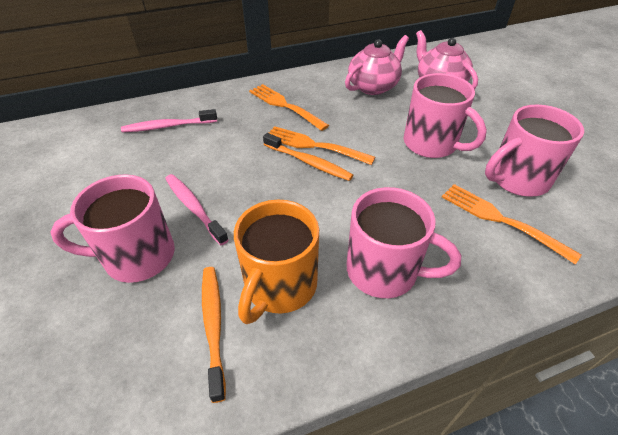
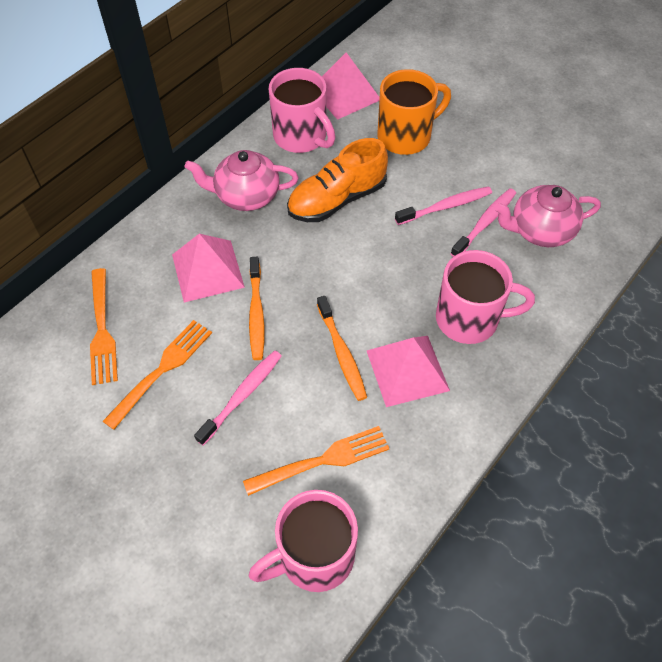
orange shoe: 0 -> 1
pink mug: 4 -> 3
pink pyramid: 0 -> 3
pink toothbrush: 2 -> 3

